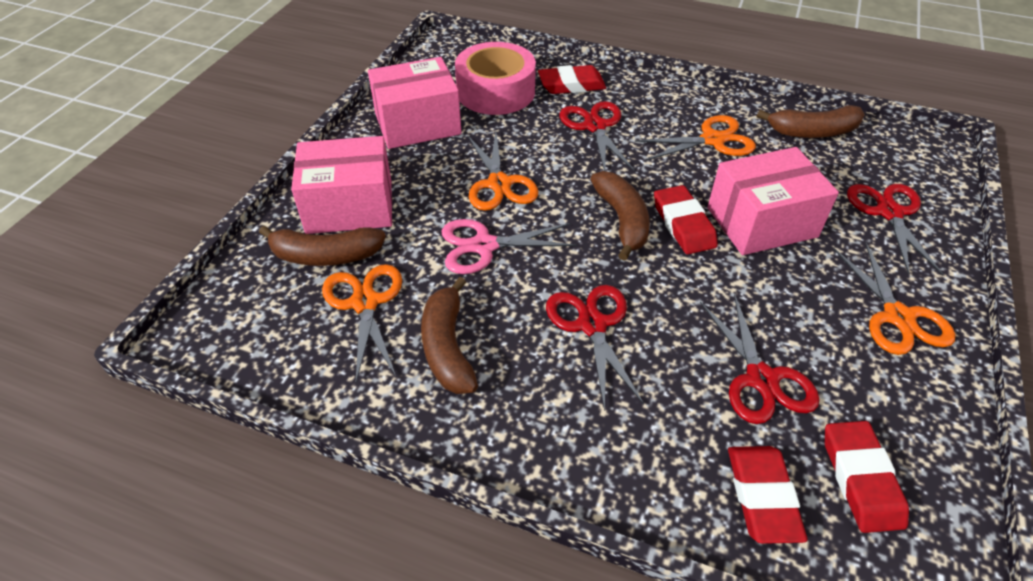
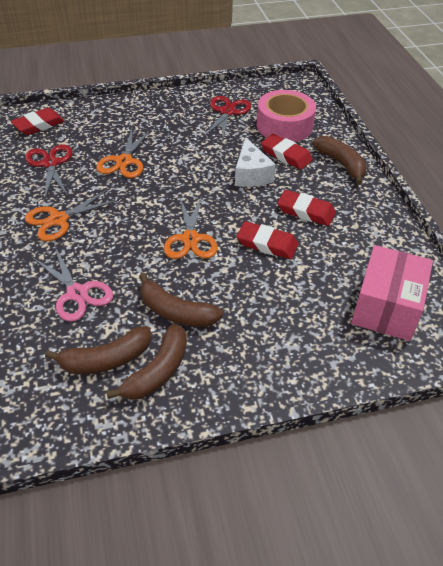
orange scissors: 4 -> 3
pink box: 3 -> 1
red scissors: 4 -> 2
white cheese: 0 -> 1

